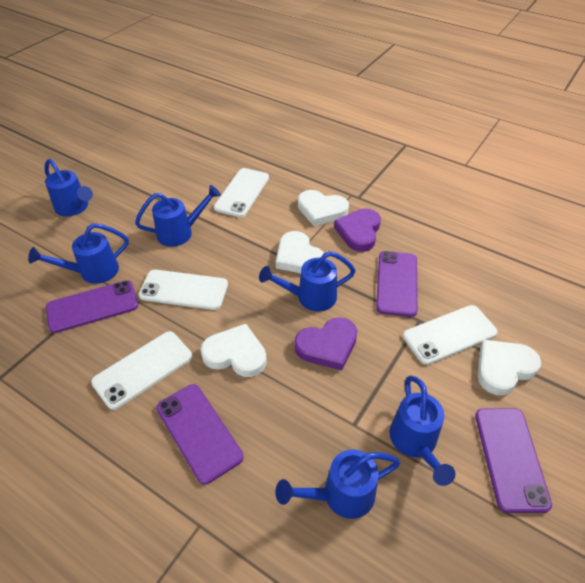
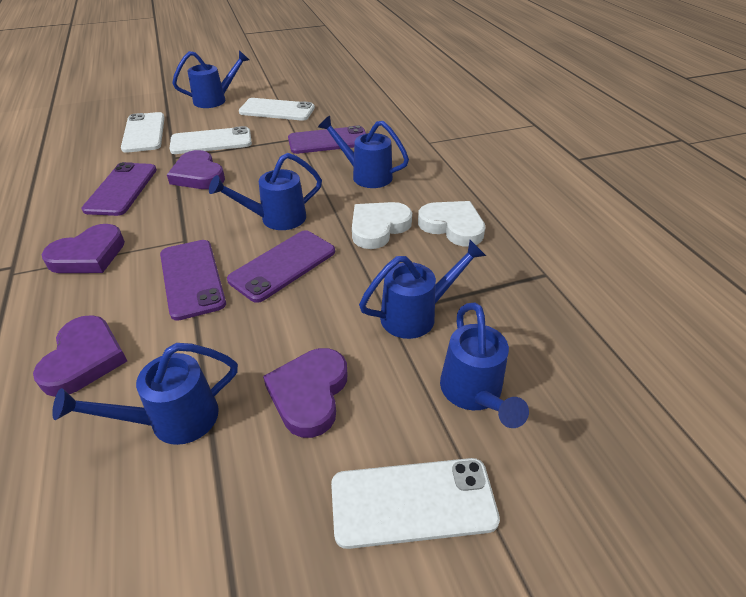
purple heart: 2 -> 4
white heart: 4 -> 2

